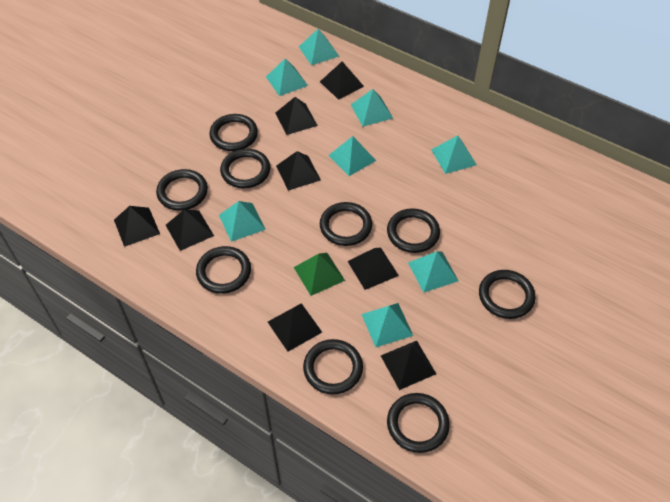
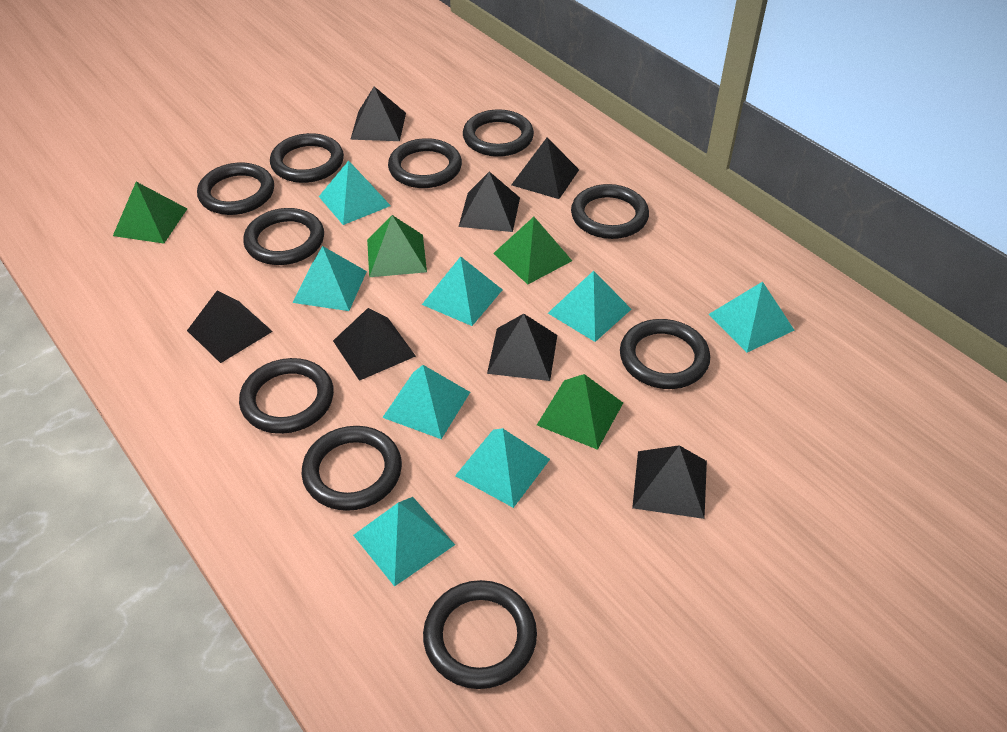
black pyramid: 8 -> 7
black ring: 9 -> 10
green pyramid: 1 -> 4

